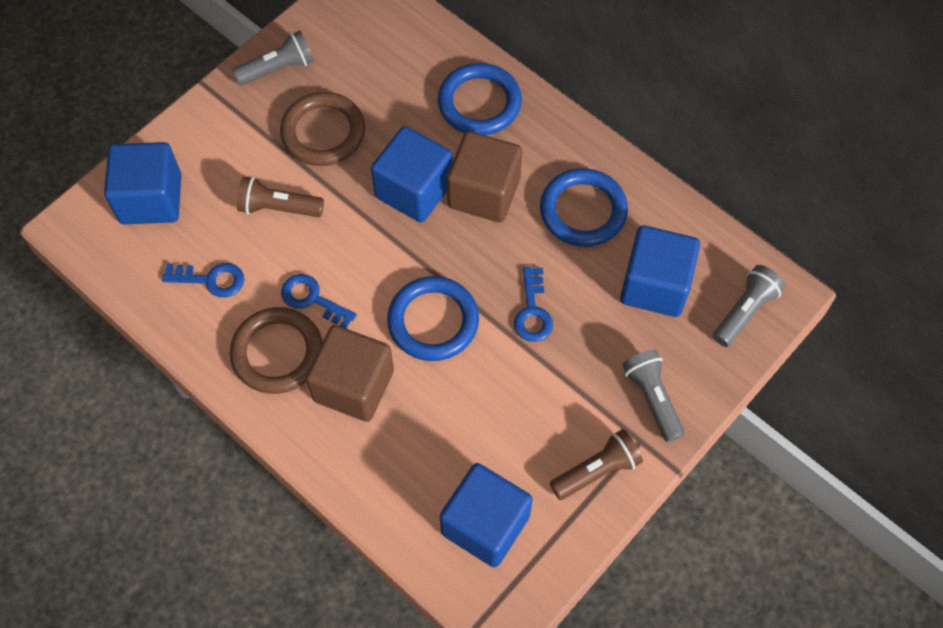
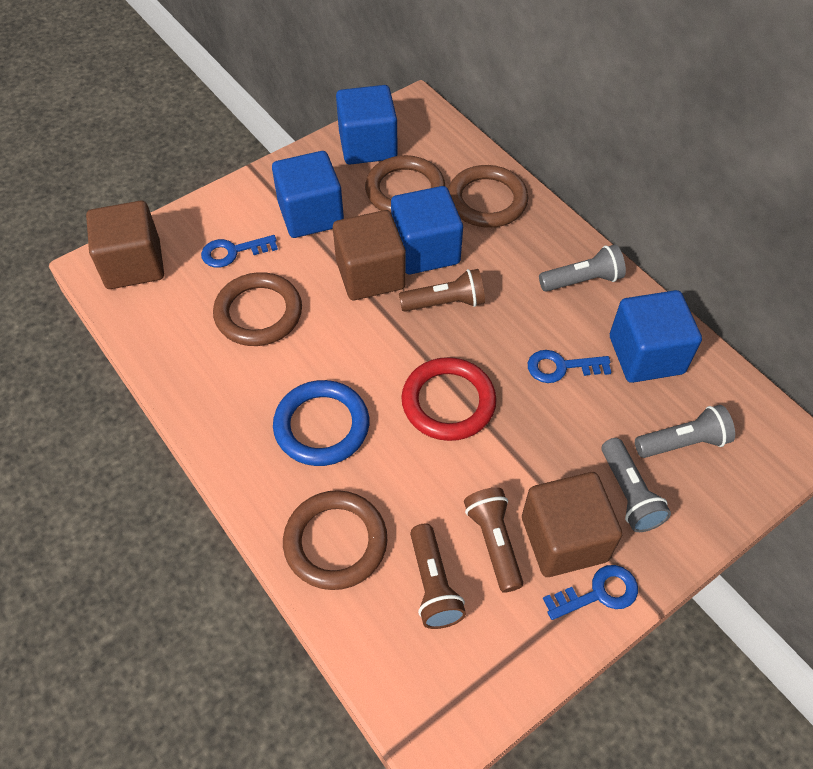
blue ring: 3 -> 1
brown cube: 2 -> 3
brown flashlight: 2 -> 3
brown ring: 2 -> 4
red ring: 0 -> 1

